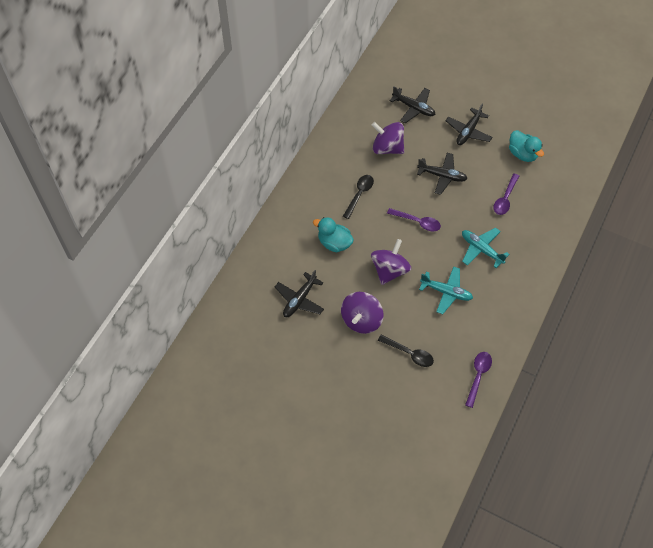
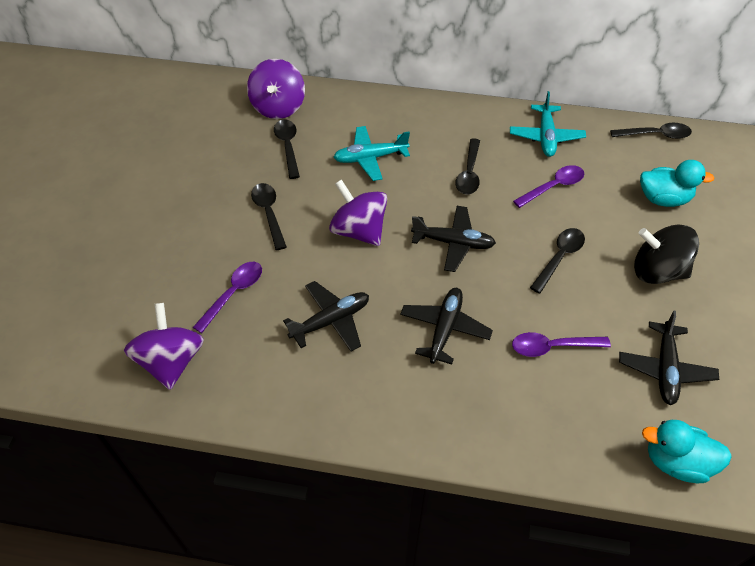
black spinning top: 0 -> 1
black spoon: 2 -> 5

